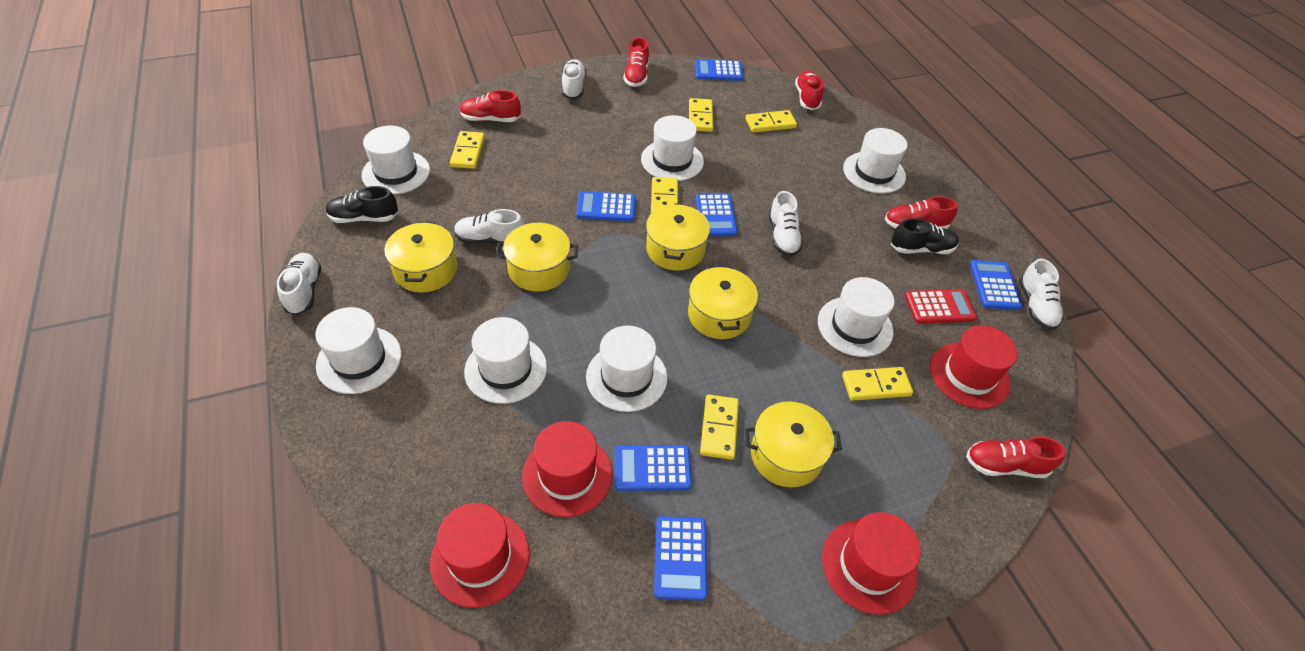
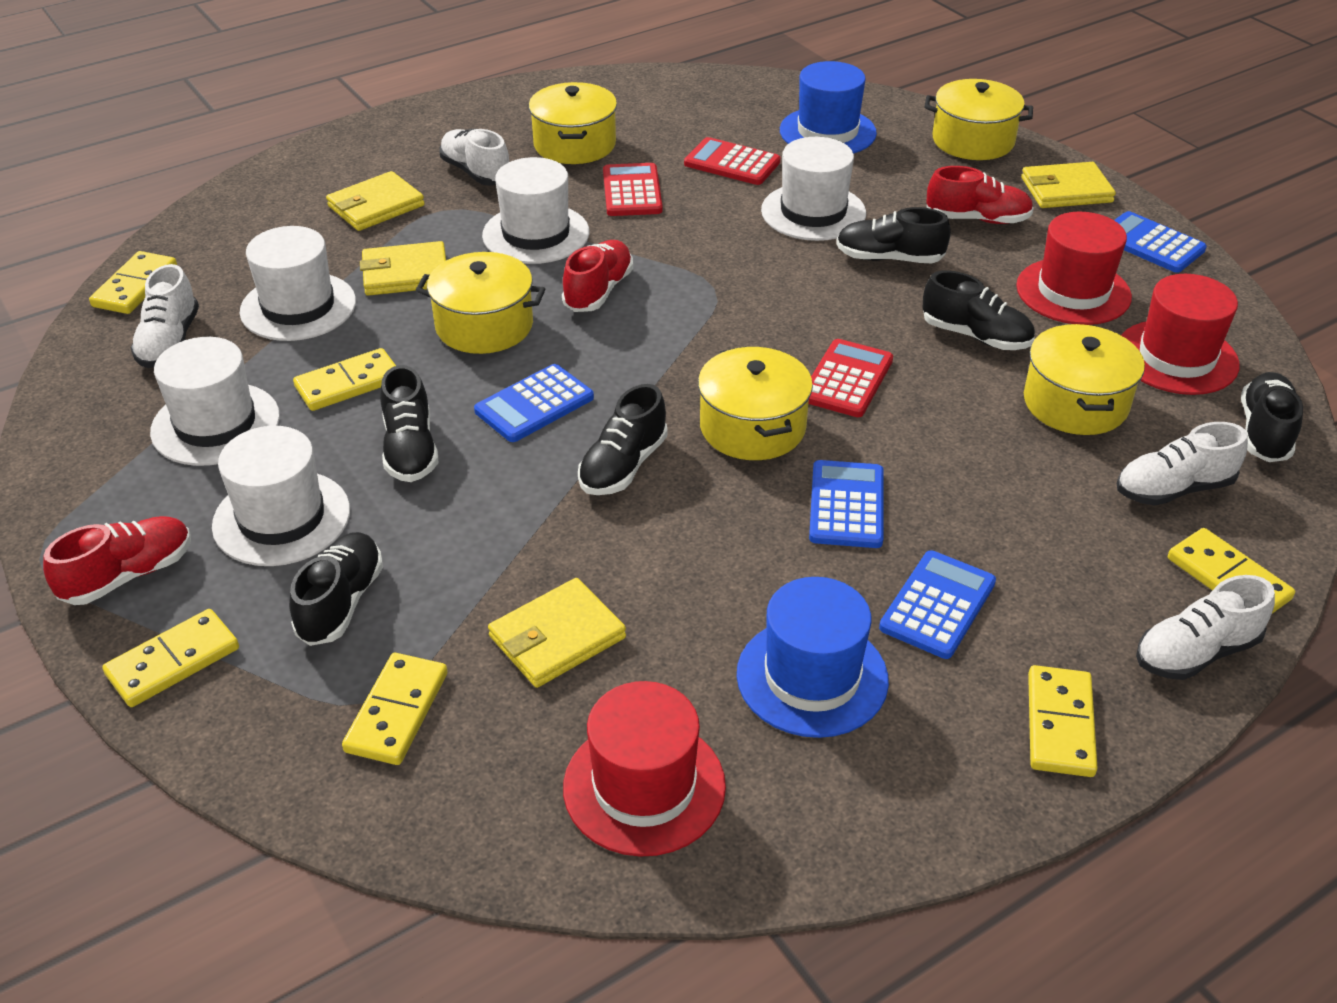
black shoe: 2 -> 6
blue calculator: 6 -> 4
blue hat: 0 -> 2
red calculator: 1 -> 3
red hat: 4 -> 3
red shoe: 5 -> 3
white hat: 7 -> 5
white shoe: 5 -> 4
yellow wallet: 0 -> 4

